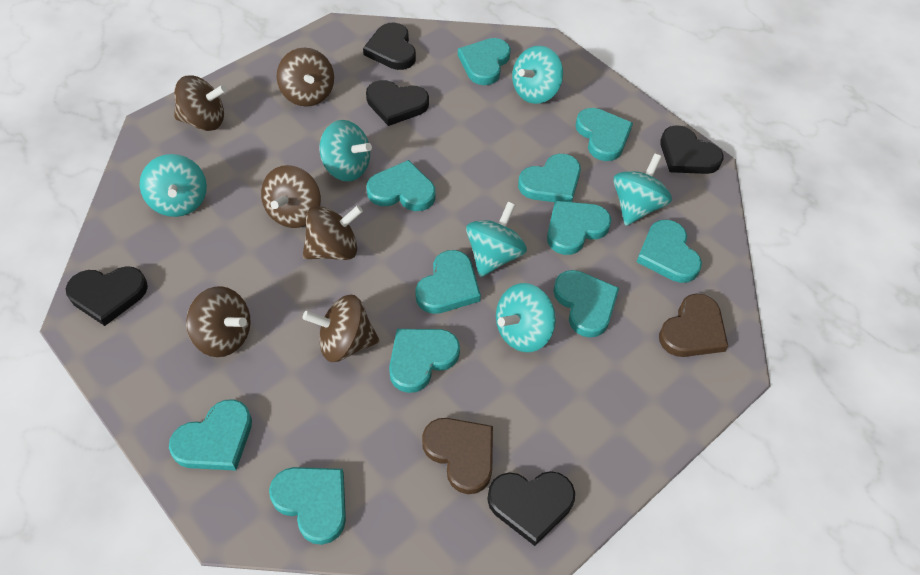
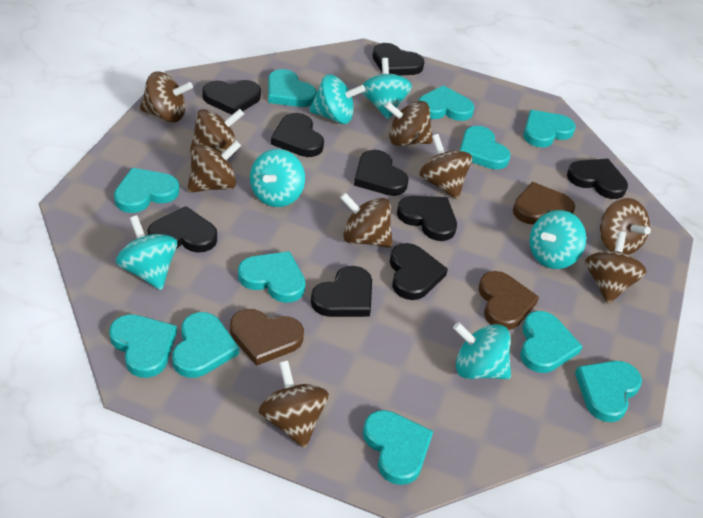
black heart: 5 -> 9
brown heart: 2 -> 3
brown spinning top: 6 -> 9

